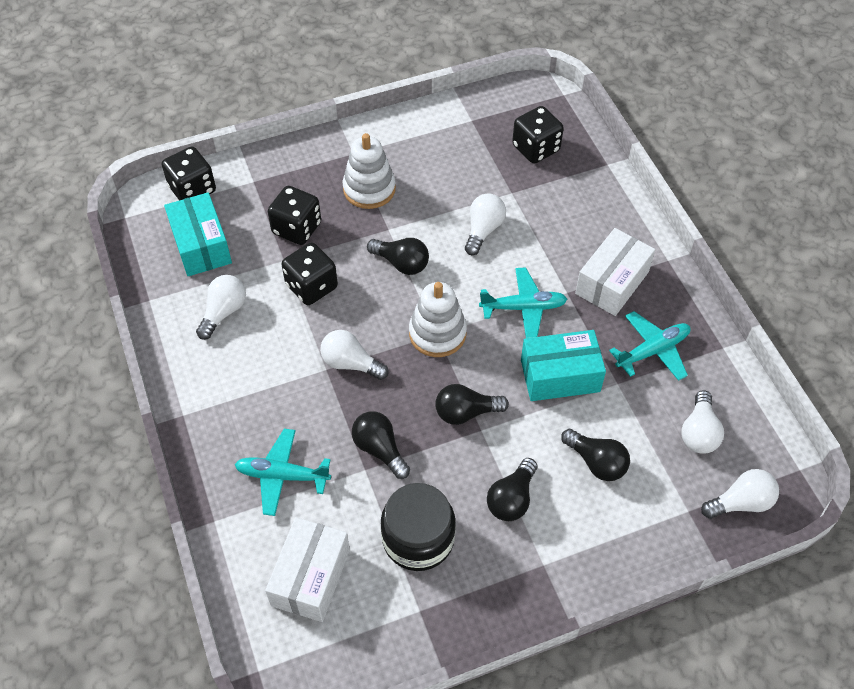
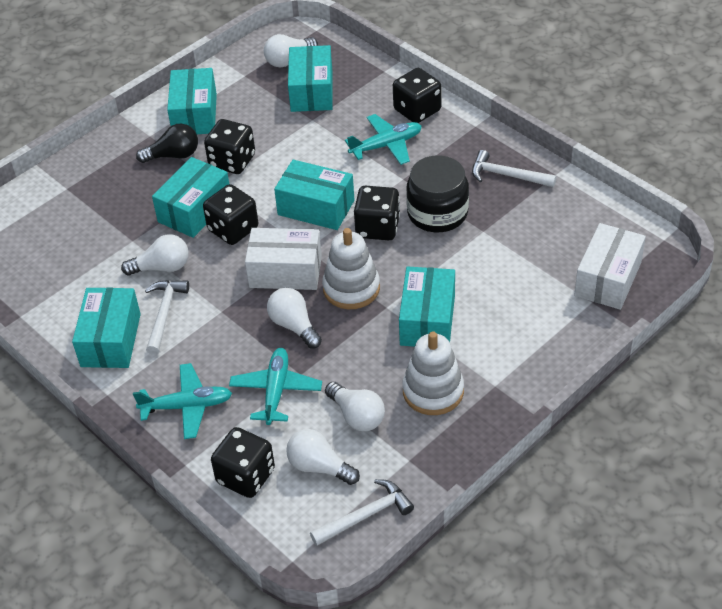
black dice: 4 -> 5
black light bulb: 5 -> 1
turquoise box: 2 -> 6
white hammer: 0 -> 3

